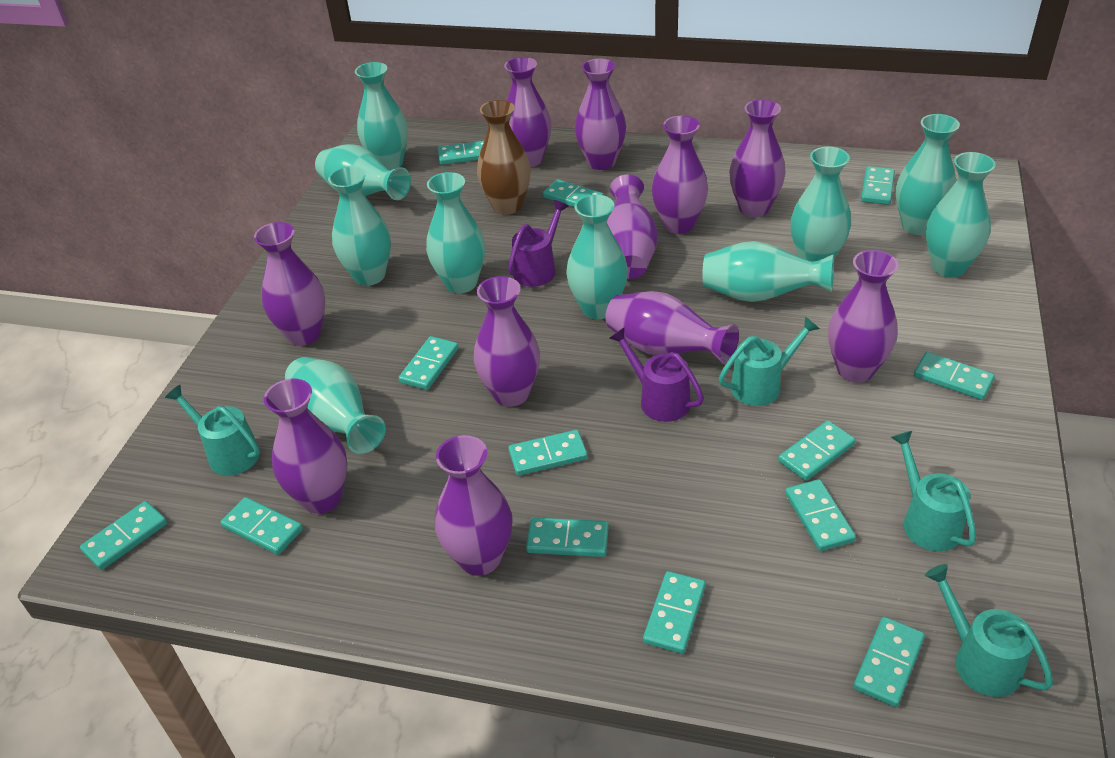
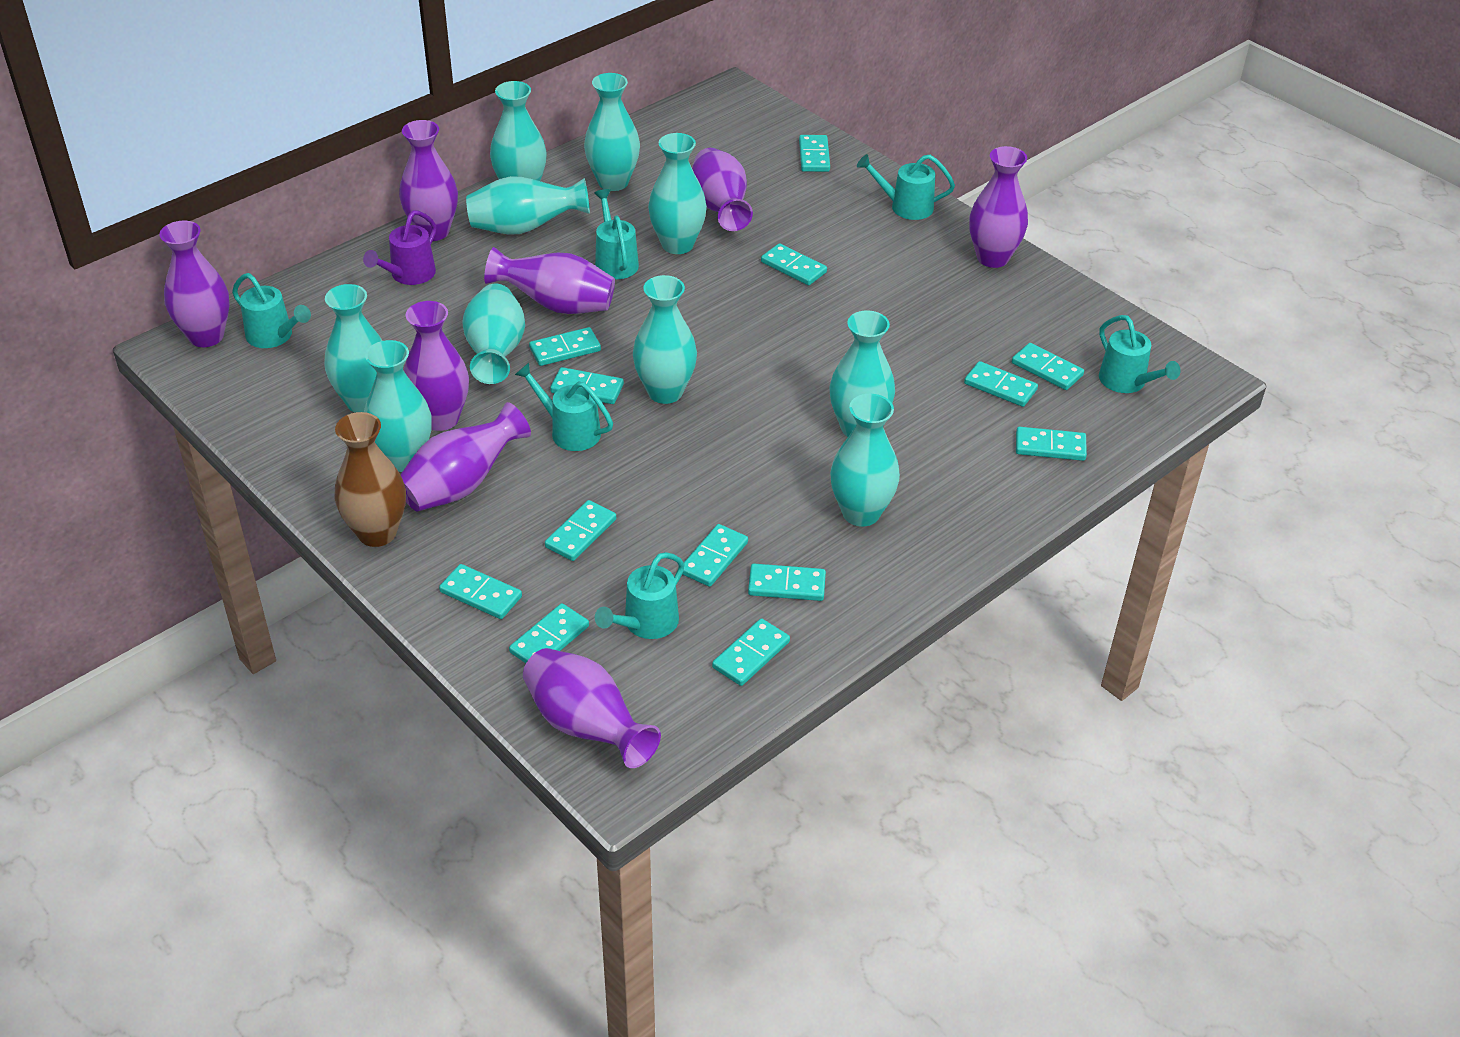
purple vase: 11 -> 8
purple watering can: 2 -> 1
turquoise watering can: 4 -> 6

